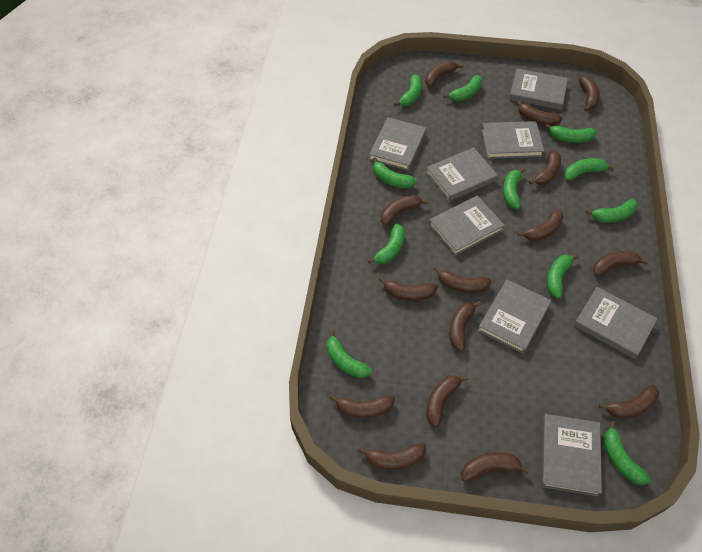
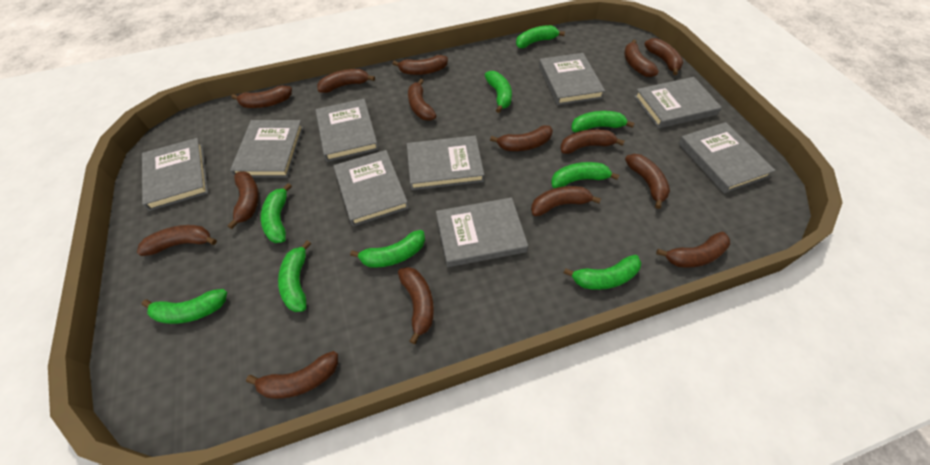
green banana: 11 -> 9
grey book: 8 -> 9

